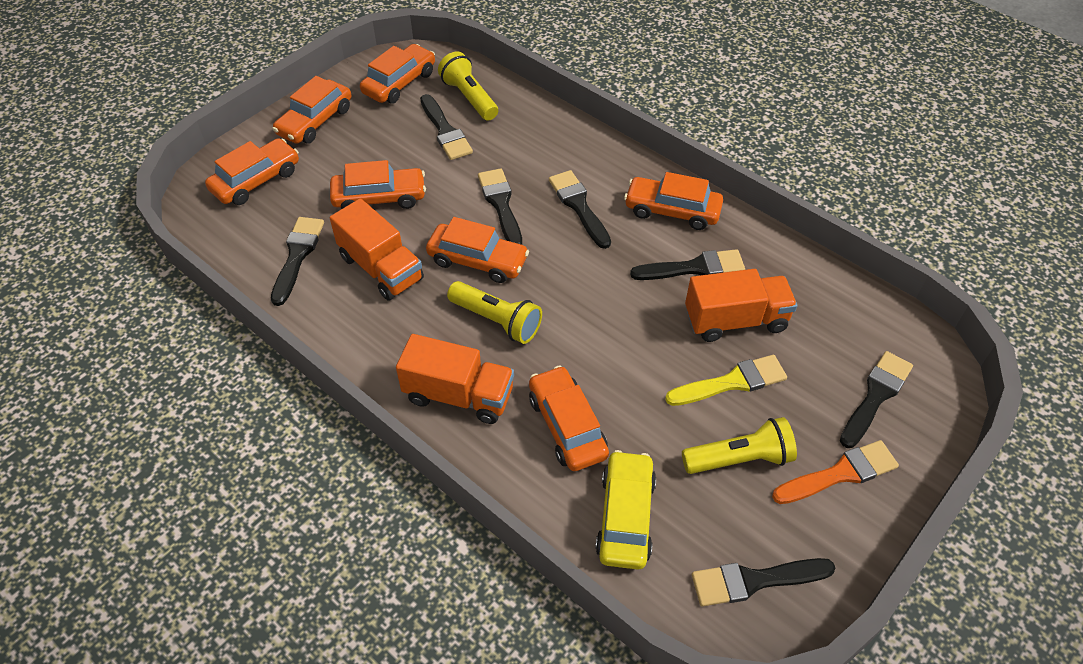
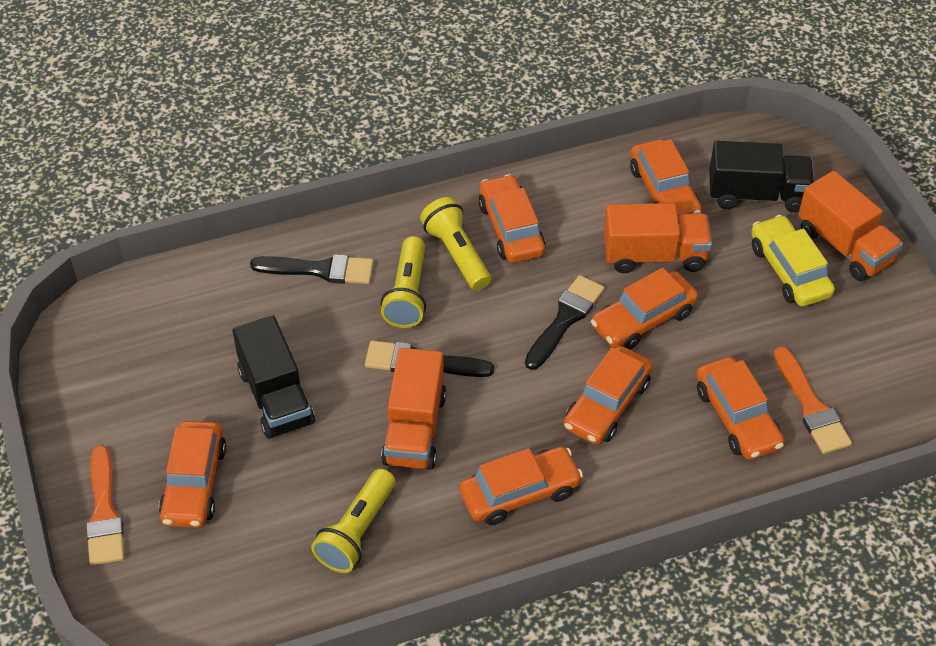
black brush: 7 -> 3
black truck: 0 -> 2
orange brush: 1 -> 2
yellow brush: 1 -> 0

